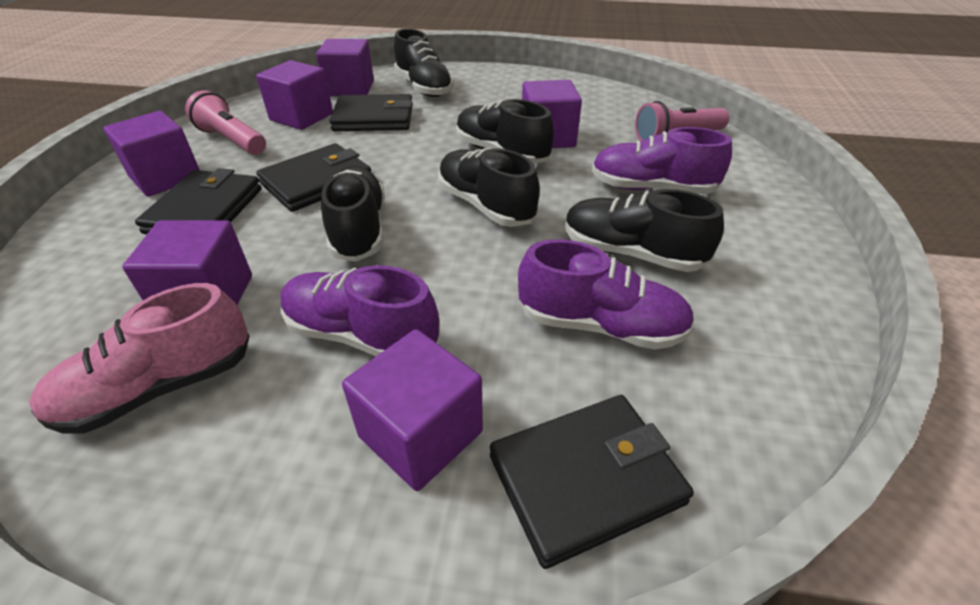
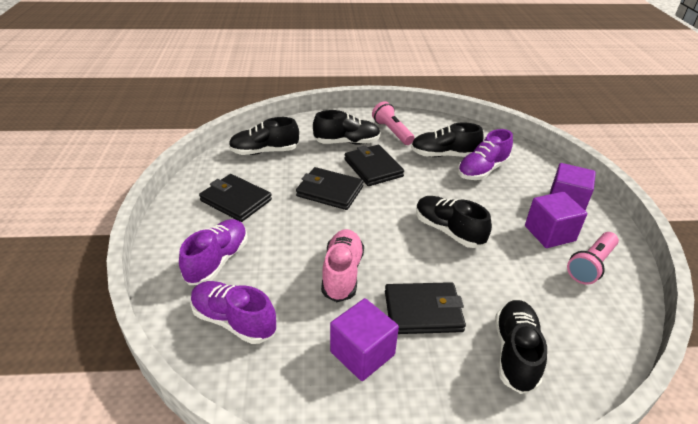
purple cube: 6 -> 3

